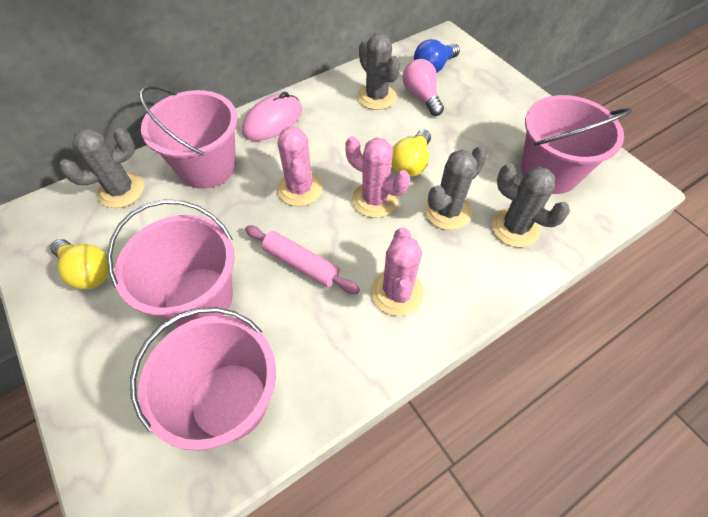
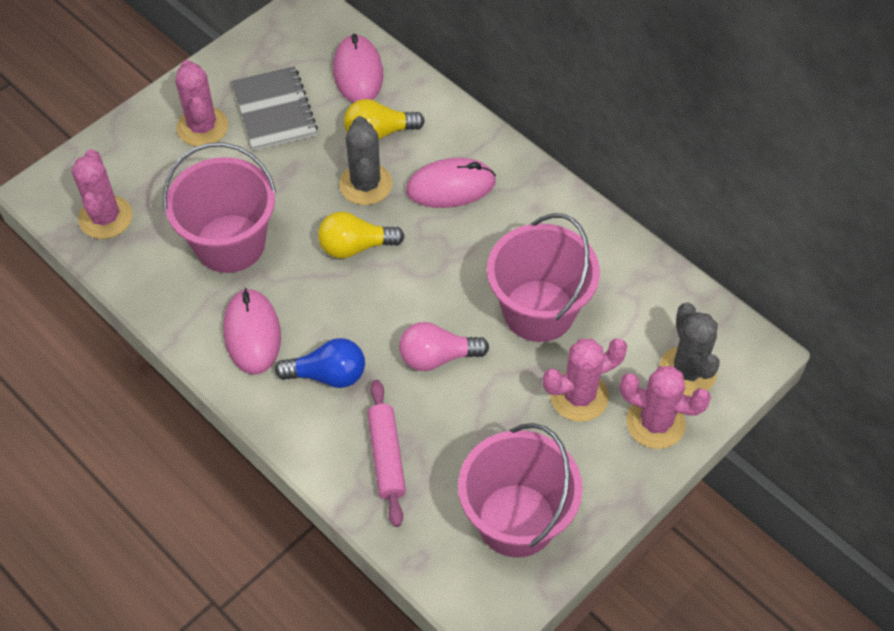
grey cactus: 4 -> 2
grey notebook: 0 -> 1
pink bucket: 4 -> 3
pink cactus: 3 -> 4
pink mouse: 1 -> 3

